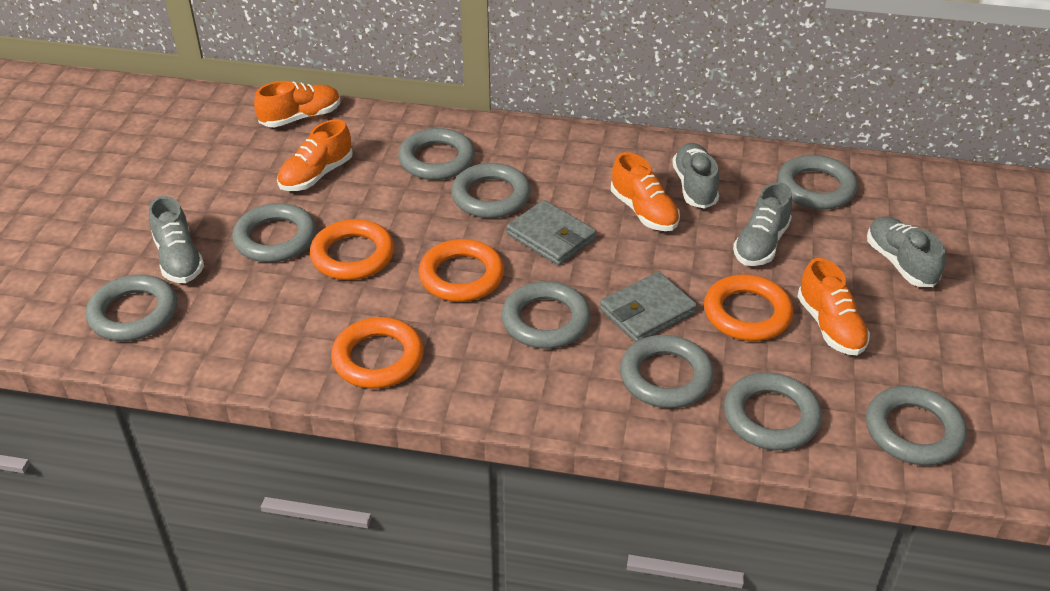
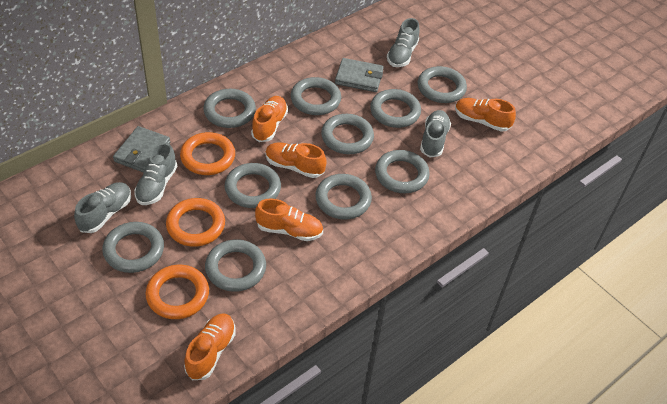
grey ring: 9 -> 10
orange ring: 4 -> 3
orange shoe: 4 -> 5

